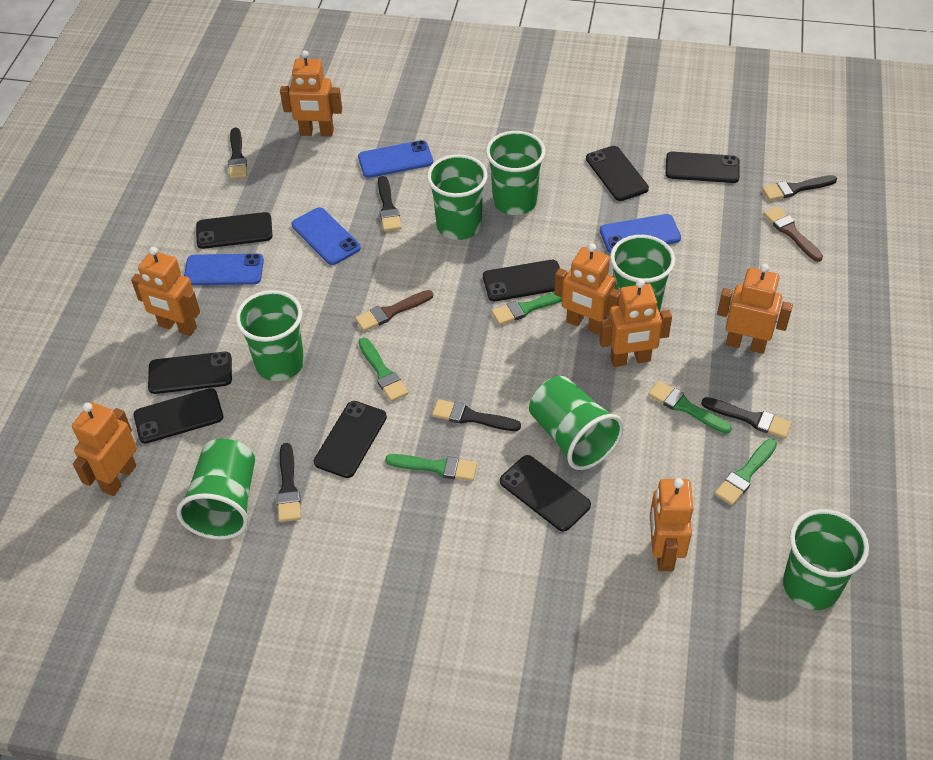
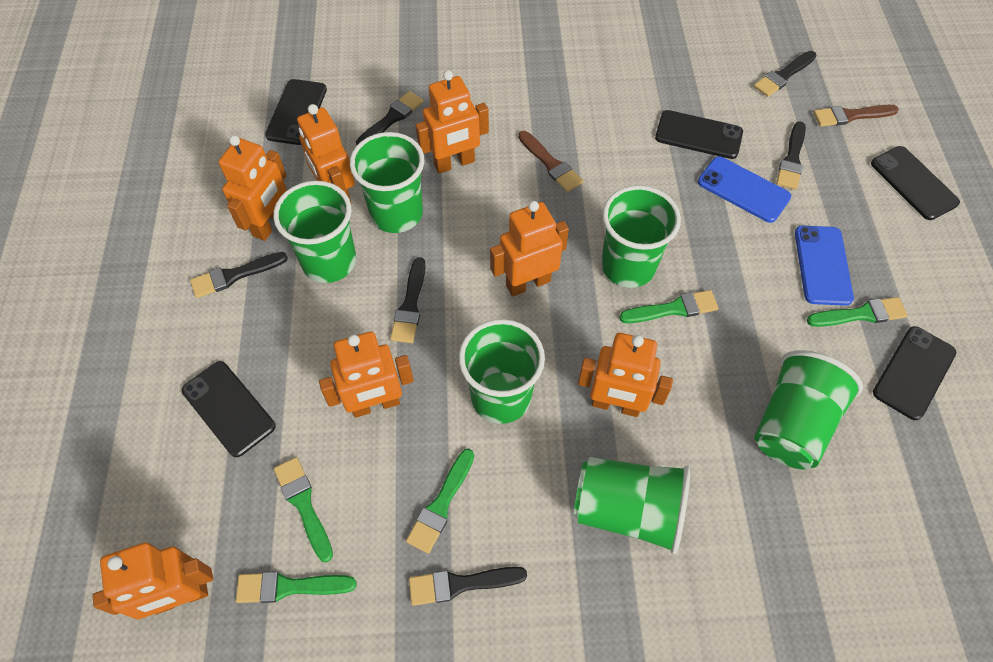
black phone: 8 -> 5
blue phone: 4 -> 2
green cup: 7 -> 6

